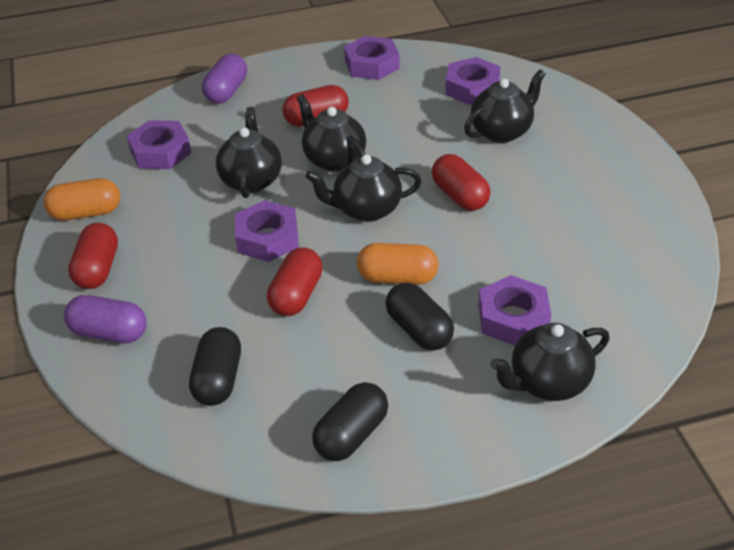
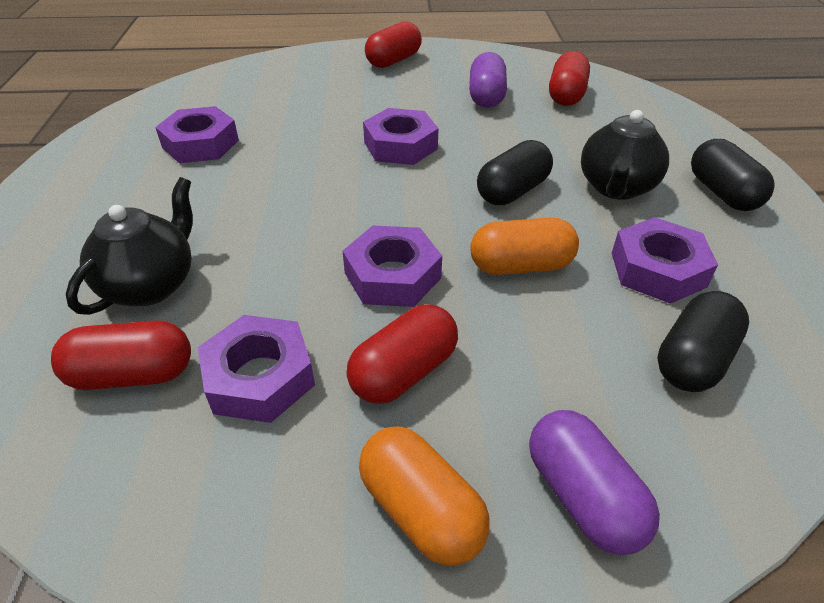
black teapot: 5 -> 2

